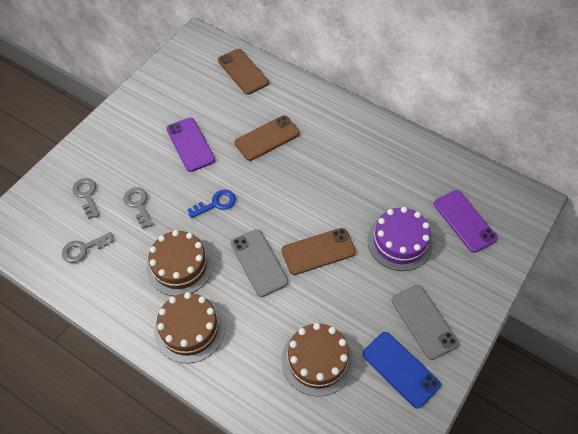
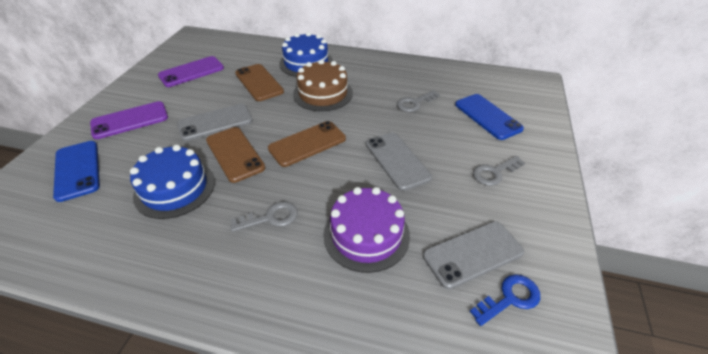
blue cake: 0 -> 2
blue phone: 1 -> 2
brown cake: 3 -> 1
grey phone: 2 -> 3

